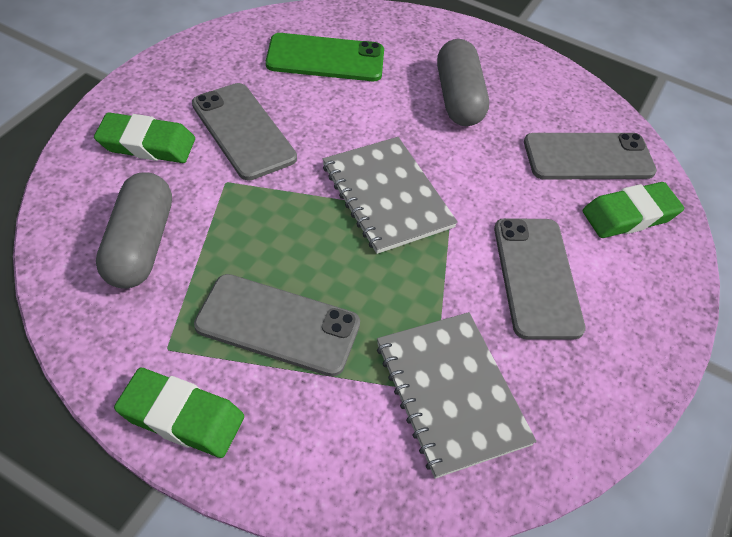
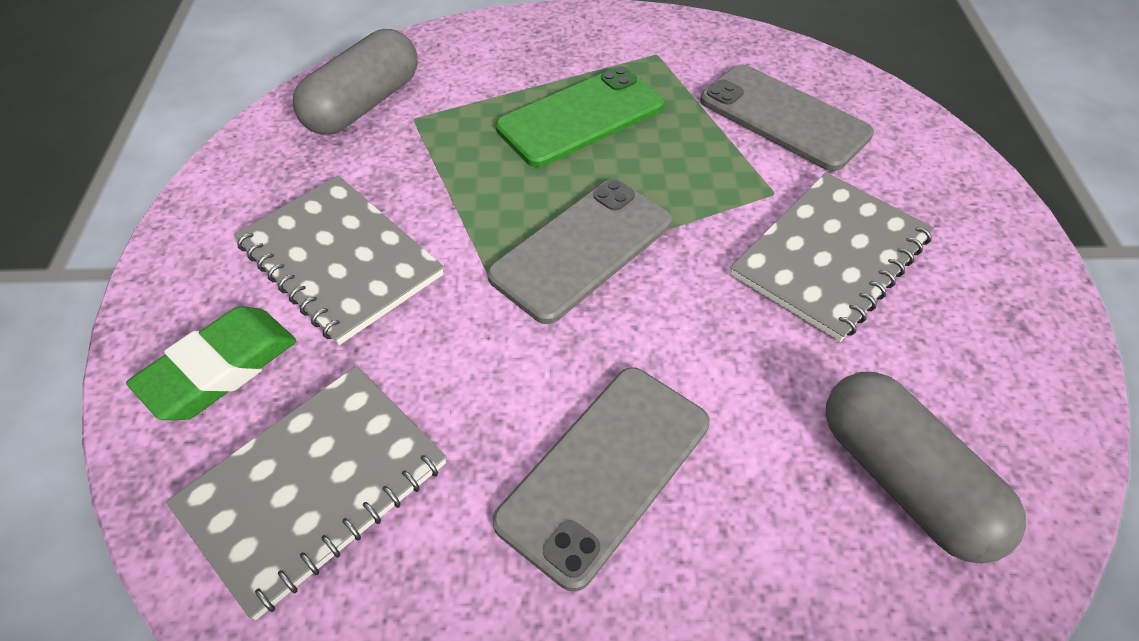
green eraser: 3 -> 1
grey notebook: 2 -> 3
grey phone: 4 -> 3

